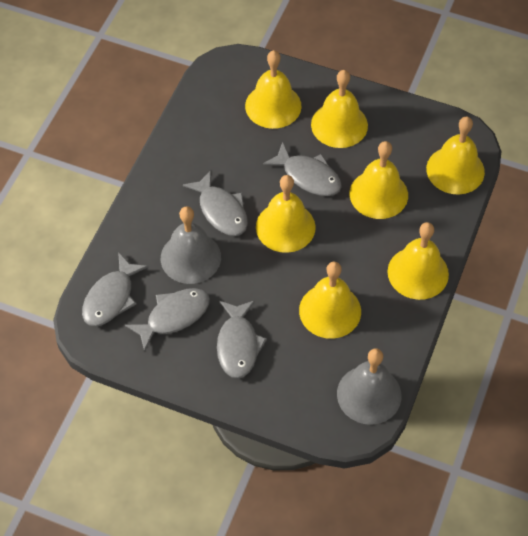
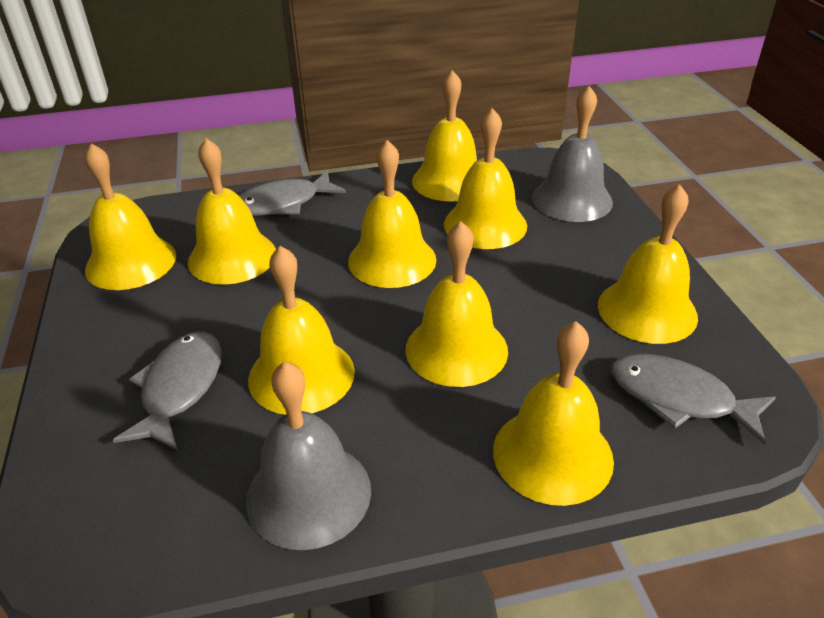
grey fish: 5 -> 3
yellow bell: 7 -> 9

